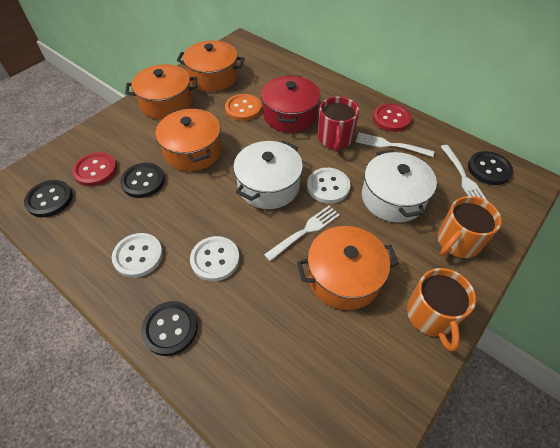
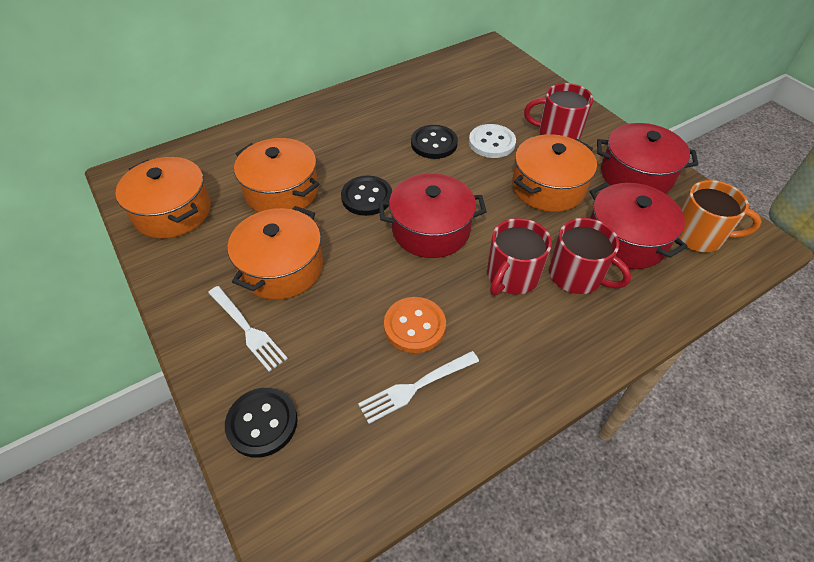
black button: 4 -> 3
orange mug: 2 -> 1
red button: 2 -> 0
red mug: 1 -> 3
red pot: 1 -> 3
white button: 3 -> 1
white fork: 3 -> 2
white pot: 2 -> 0

